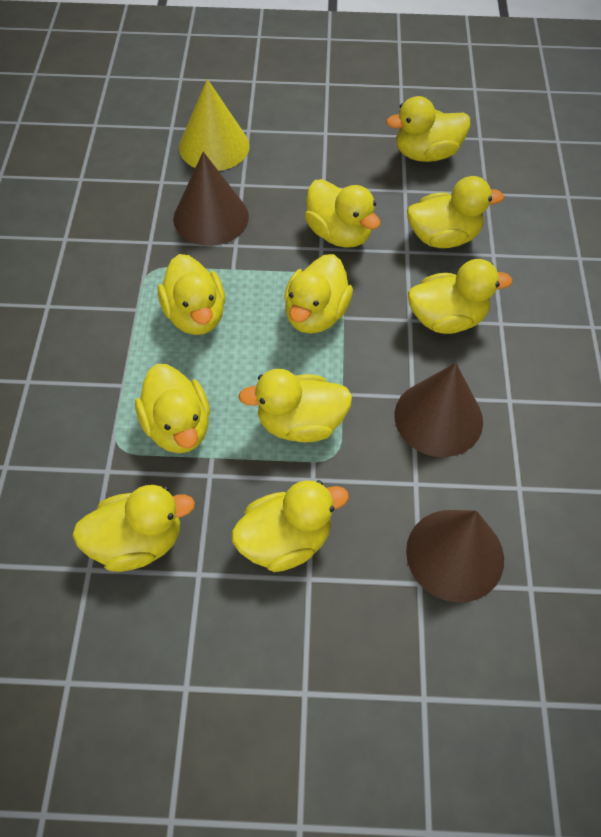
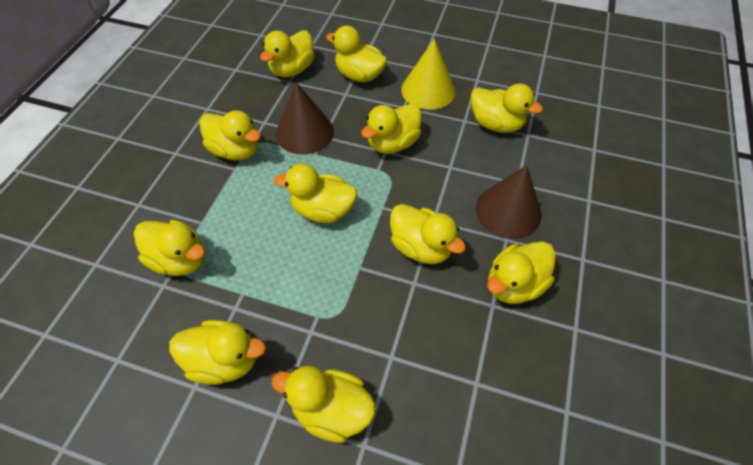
brown cone: 3 -> 2
yellow duck: 10 -> 11

